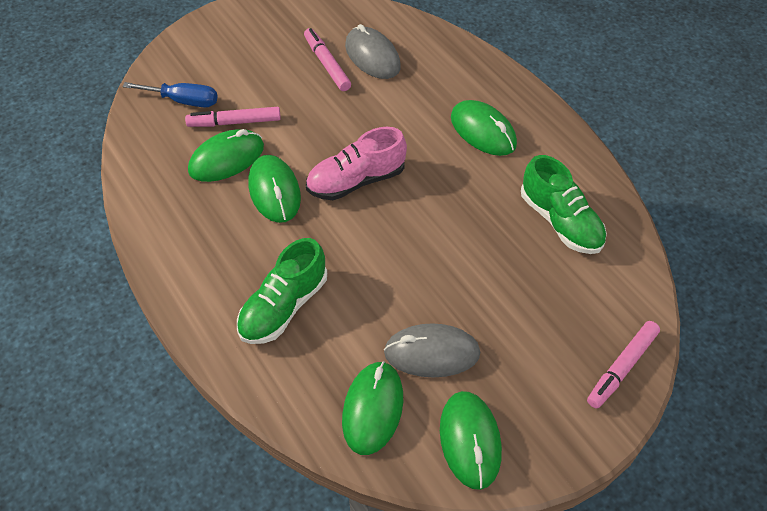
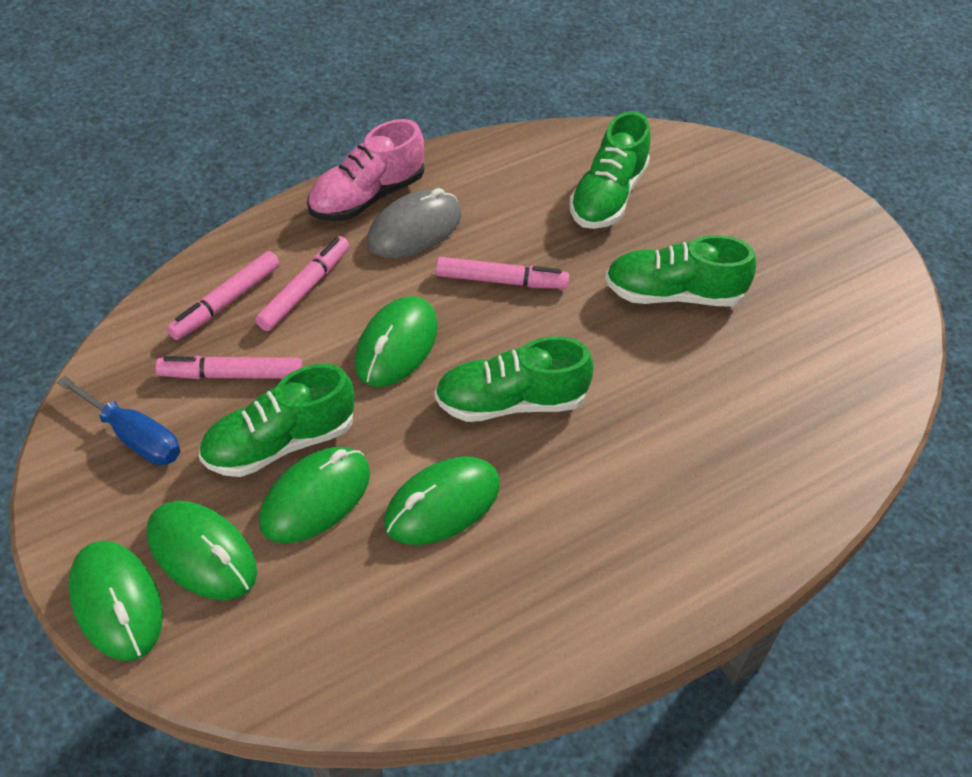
green shoe: 2 -> 4
grey mouse: 2 -> 1
pink marker: 3 -> 4

